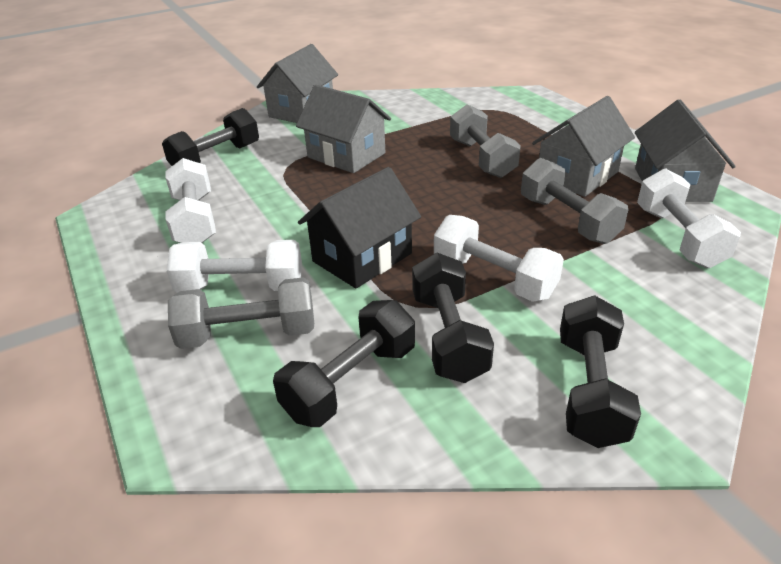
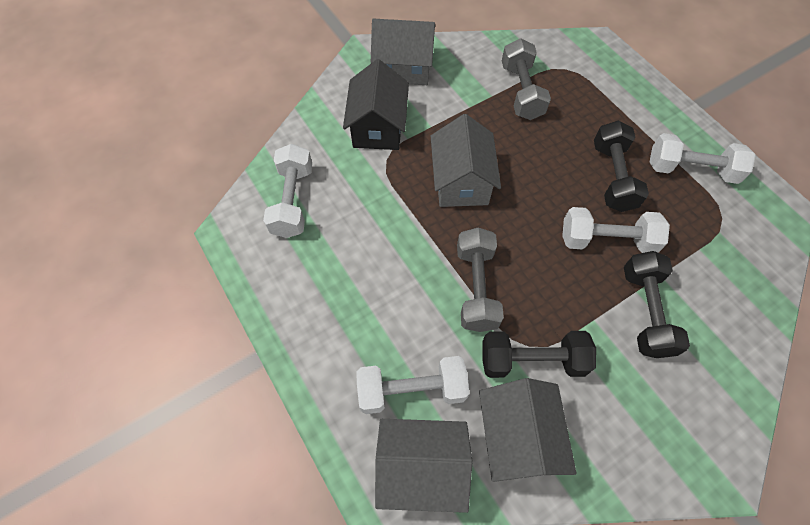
black dumbbell: 4 -> 3
grey dumbbell: 3 -> 2

